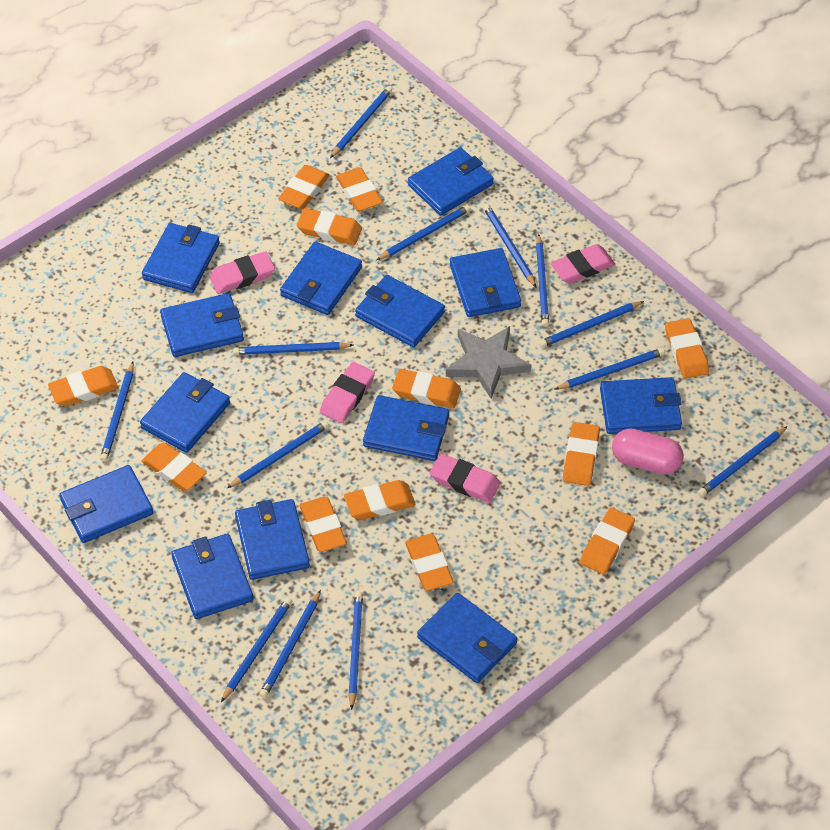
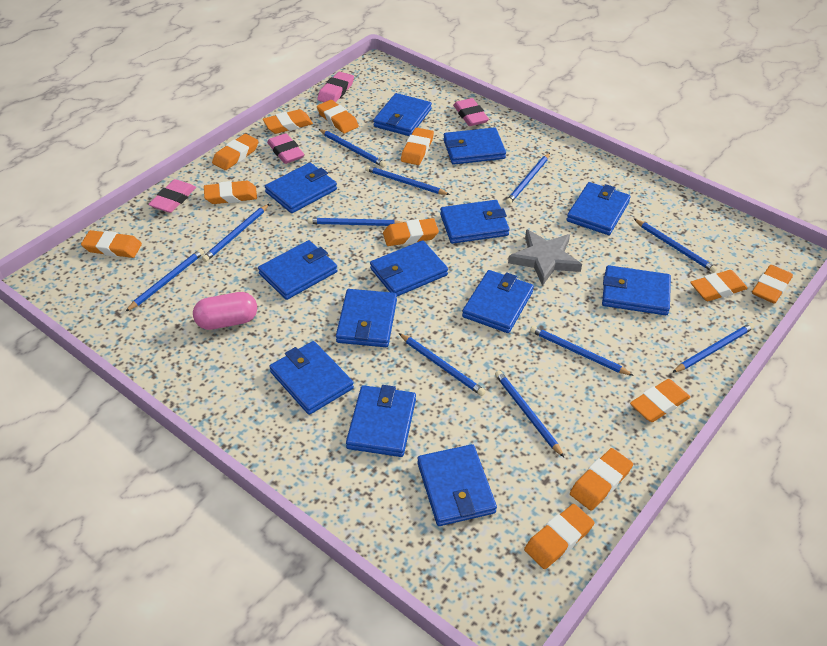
blue pencil: 13 -> 11

